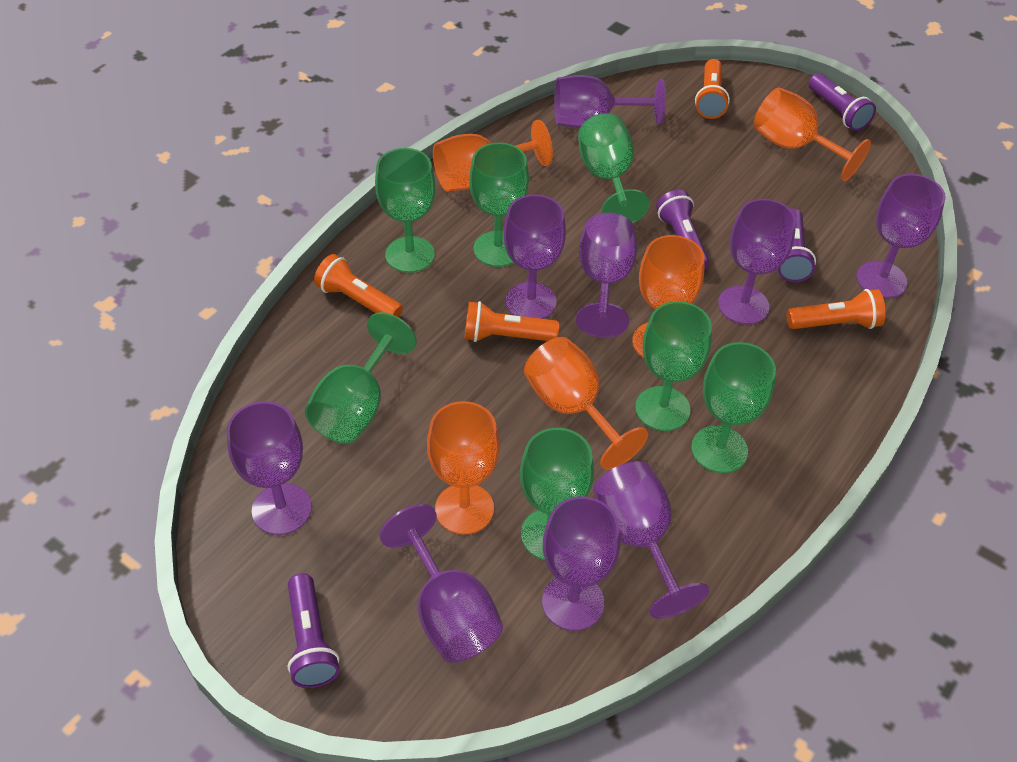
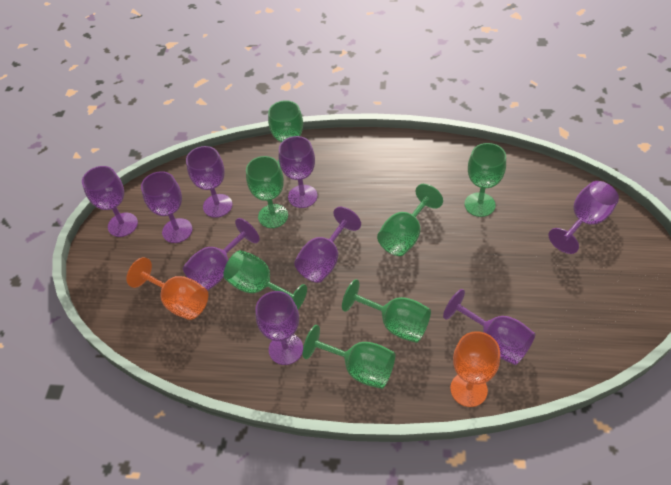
orange flashlight: 4 -> 0
orange goblet: 5 -> 2
purple flashlight: 4 -> 0

